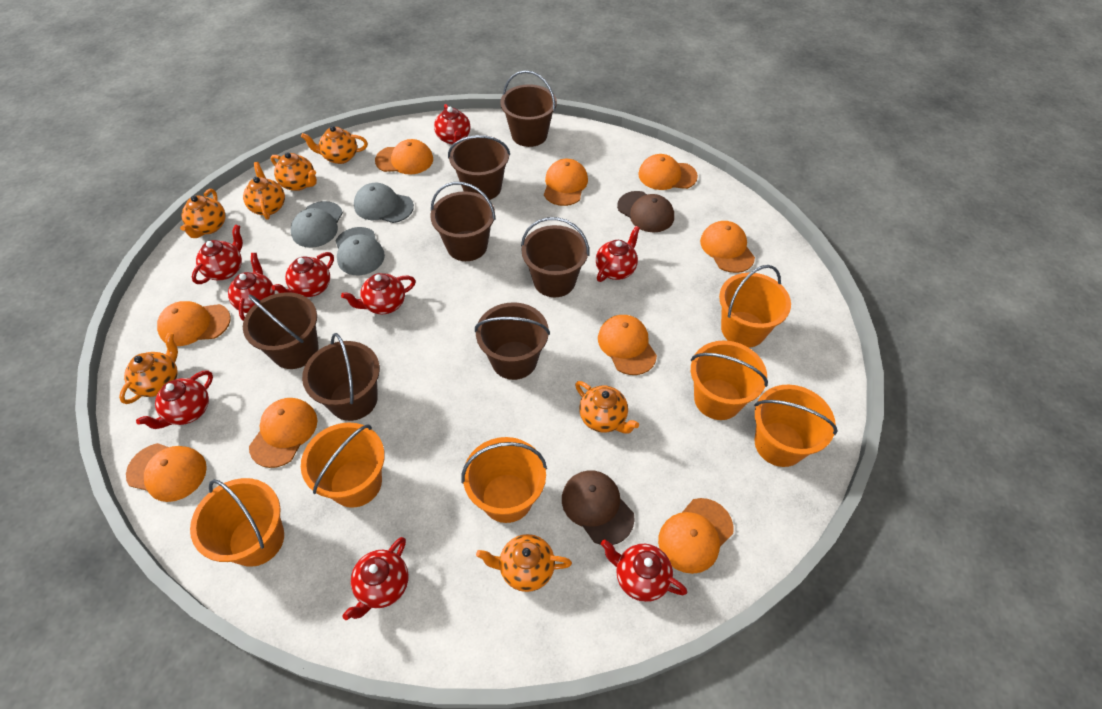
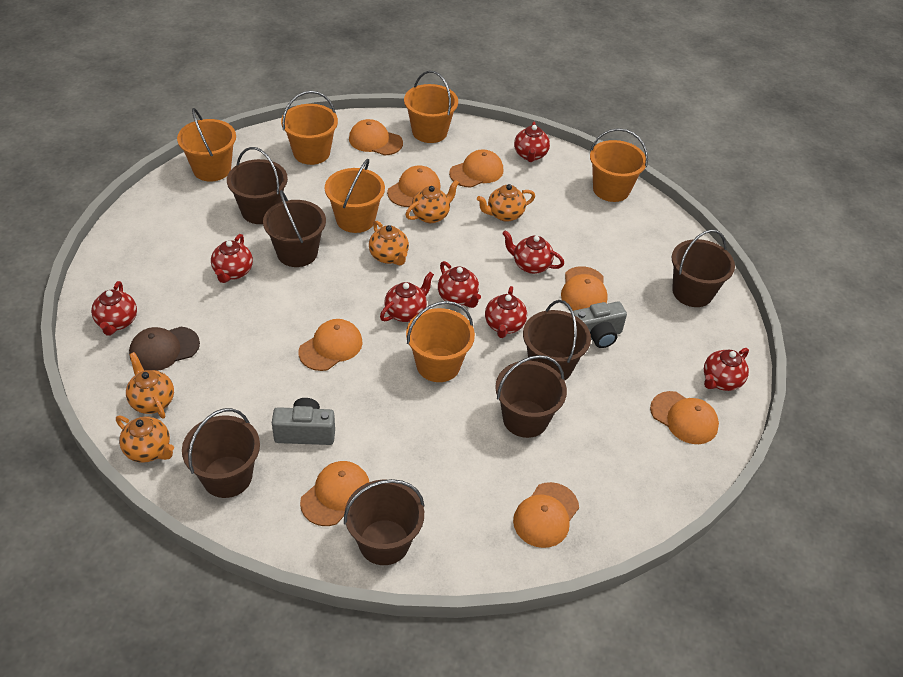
brown cap: 2 -> 1
grey camera: 0 -> 2
grey cap: 3 -> 0
orange cap: 9 -> 8
orange teapot: 7 -> 5
red teapot: 9 -> 8

